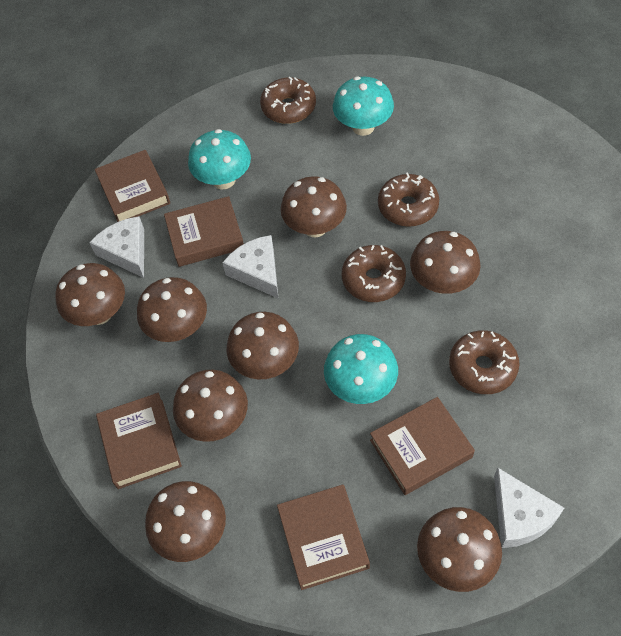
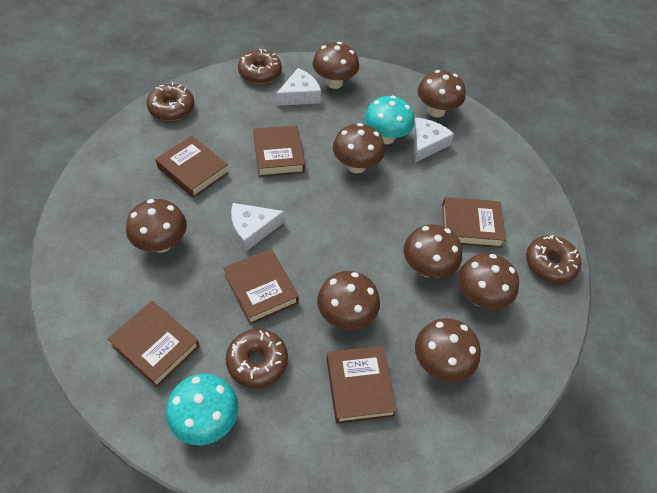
brown book: 5 -> 6
turquoise mushroom: 3 -> 2

